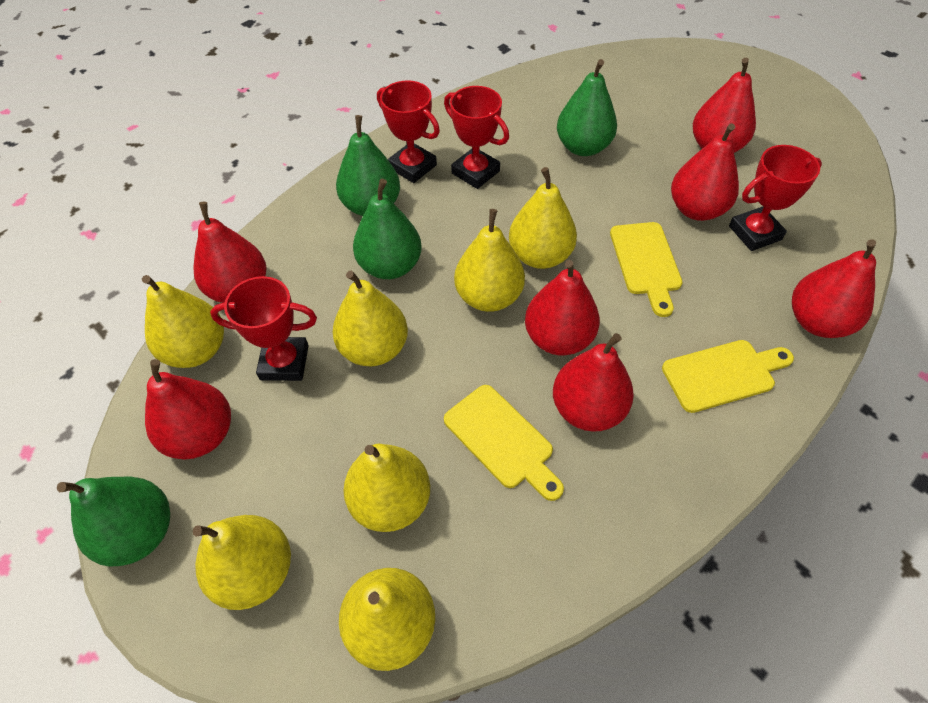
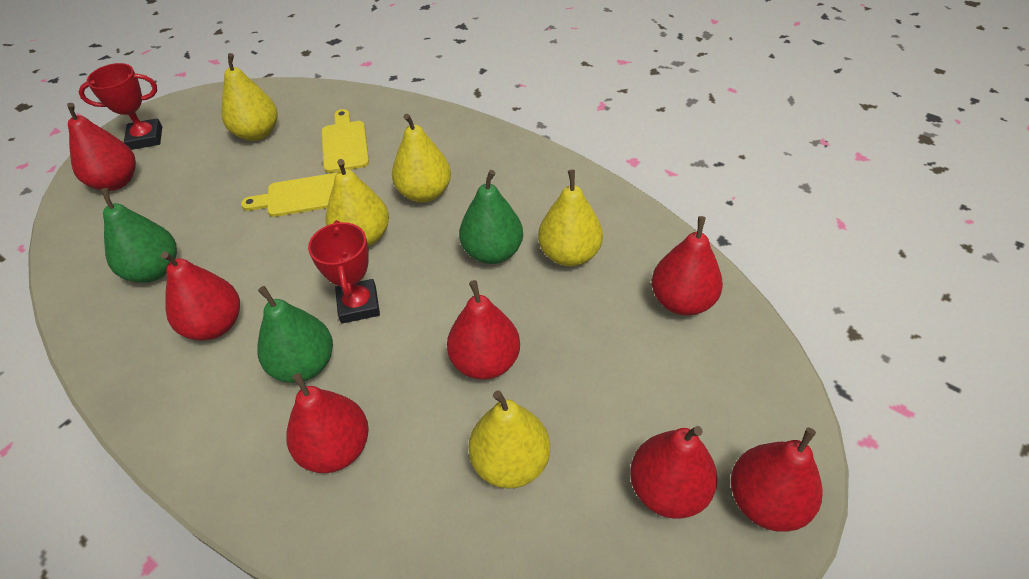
green pear: 4 -> 3
red trophy: 4 -> 2
yellow cutting board: 3 -> 2
yellow pear: 7 -> 5

